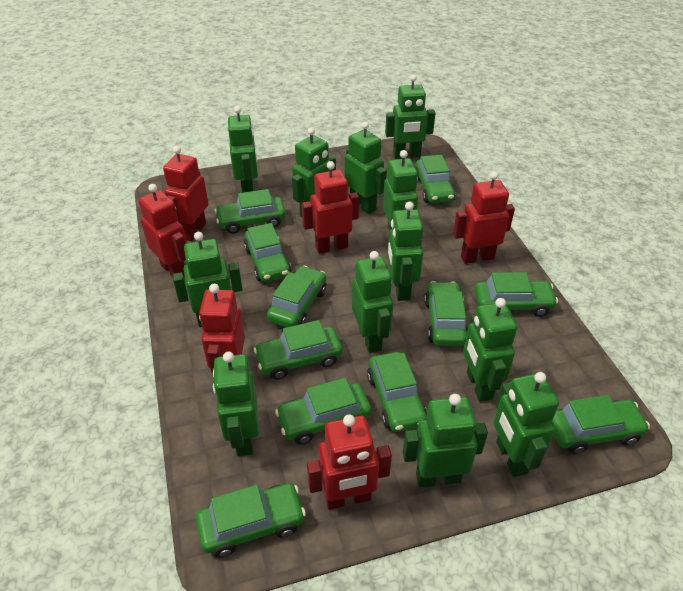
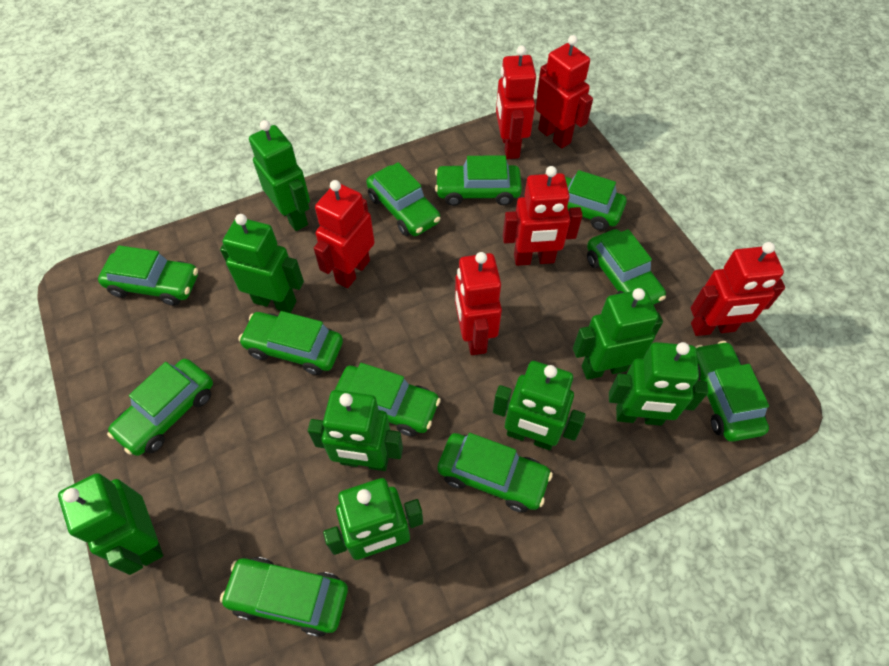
green robot: 12 -> 8

